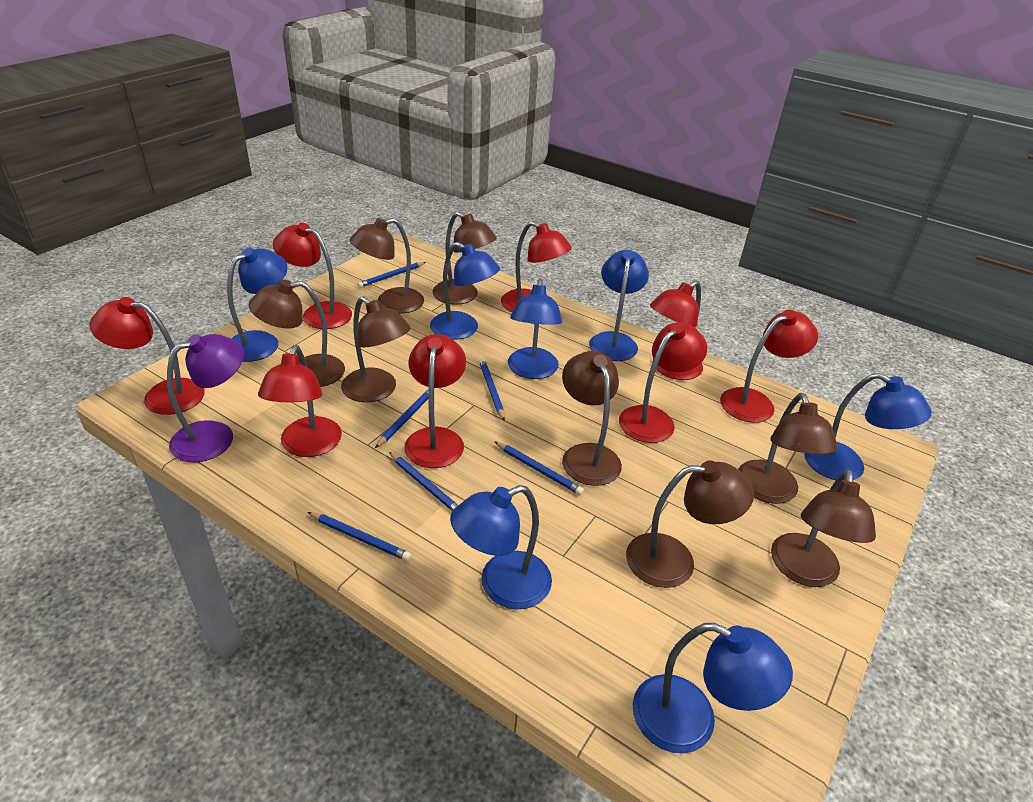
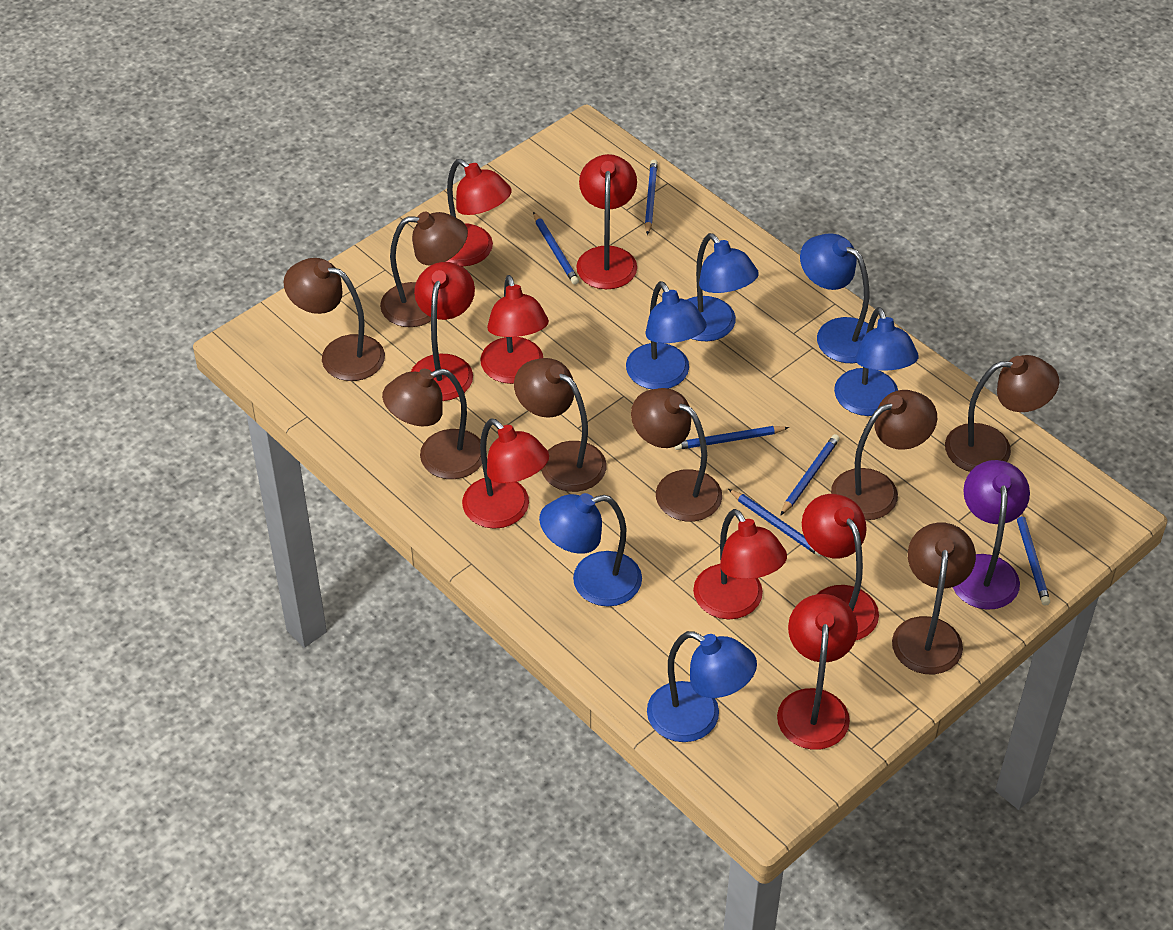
blue lamp: 7 -> 6

